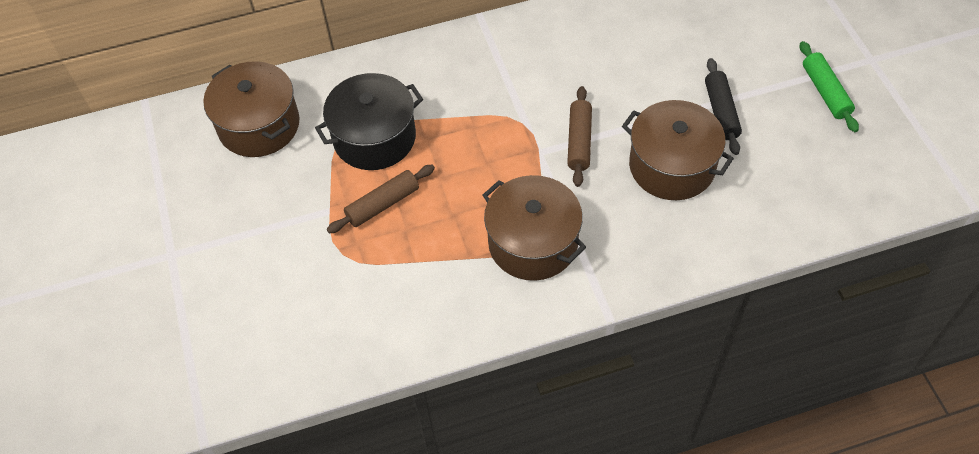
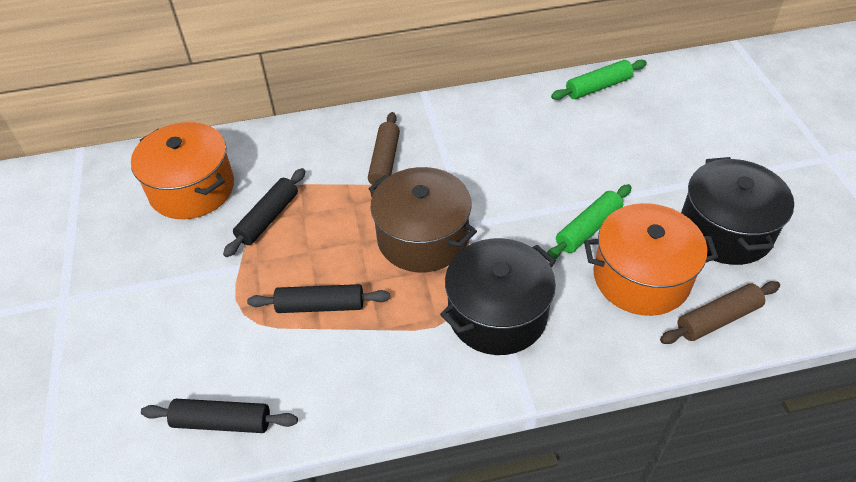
black pot: 1 -> 2
black rolling pin: 1 -> 3
brown pot: 3 -> 1
green rolling pin: 1 -> 2
orange pot: 0 -> 2

